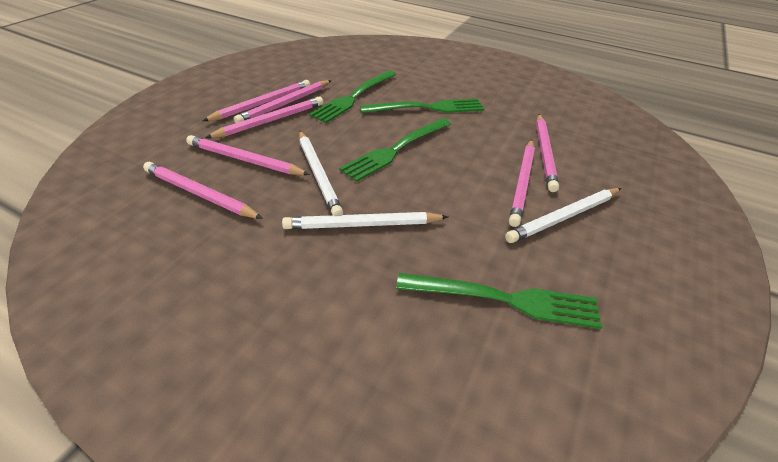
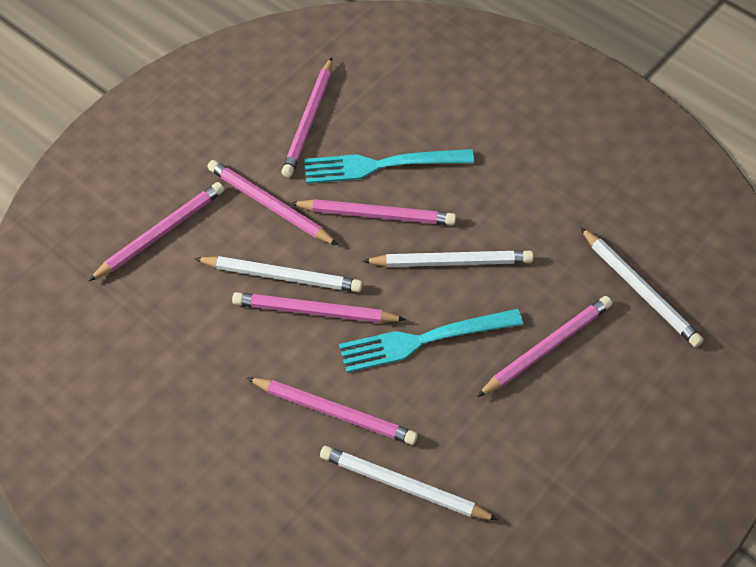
green fork: 4 -> 0
turquoise fork: 0 -> 2
white pencil: 3 -> 4

